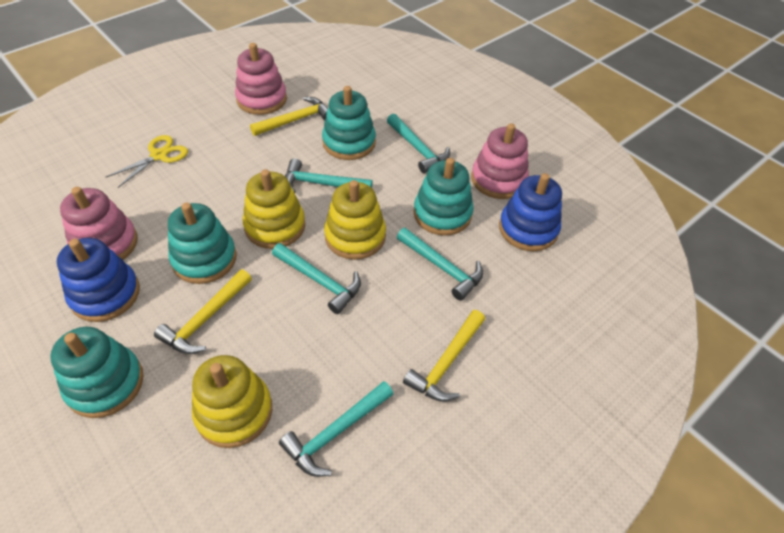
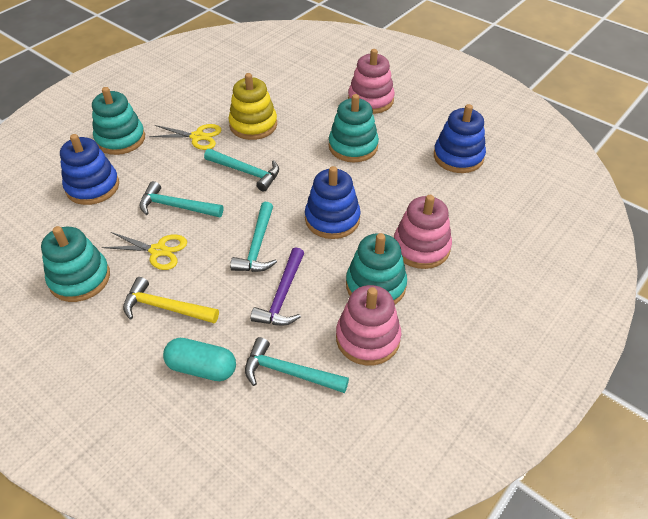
blue stacking toy: 2 -> 3
purple hammer: 0 -> 1
turquoise capsule: 0 -> 1
turquoise hammer: 5 -> 4
yellow hammer: 3 -> 1
yellow scissors: 1 -> 2
yellow stacking toy: 3 -> 1

